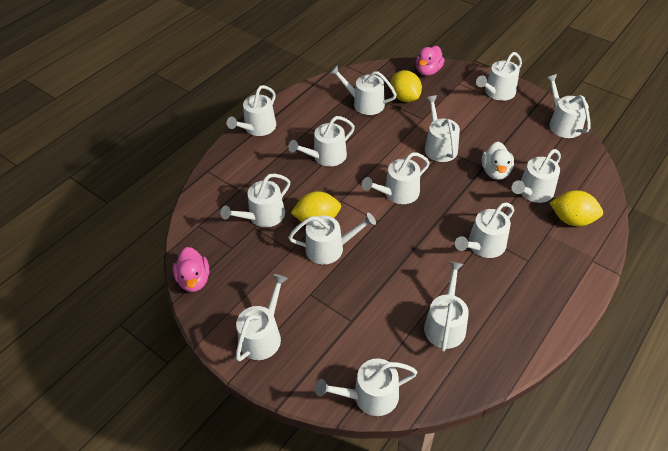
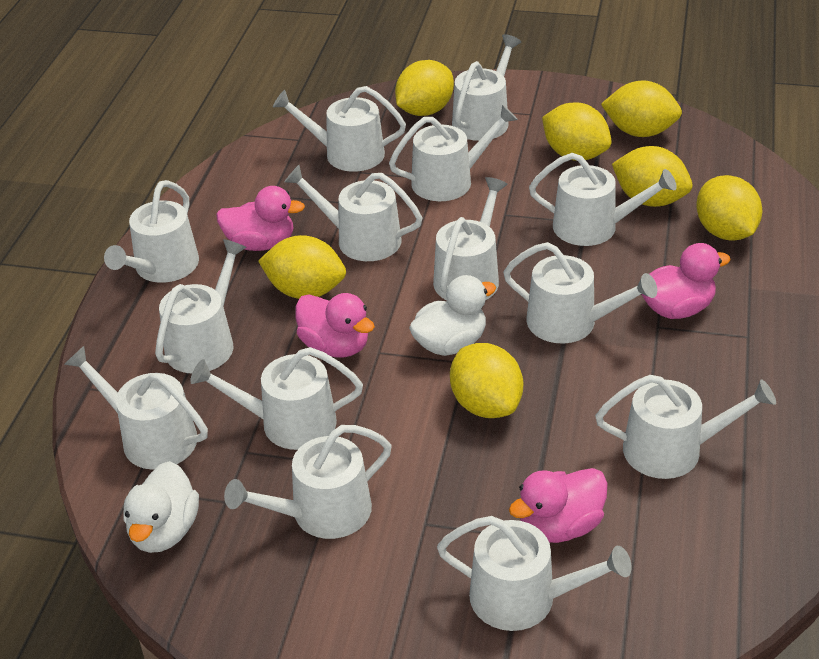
pink duck: 2 -> 4
white duck: 1 -> 2
yellow lemon: 3 -> 7

